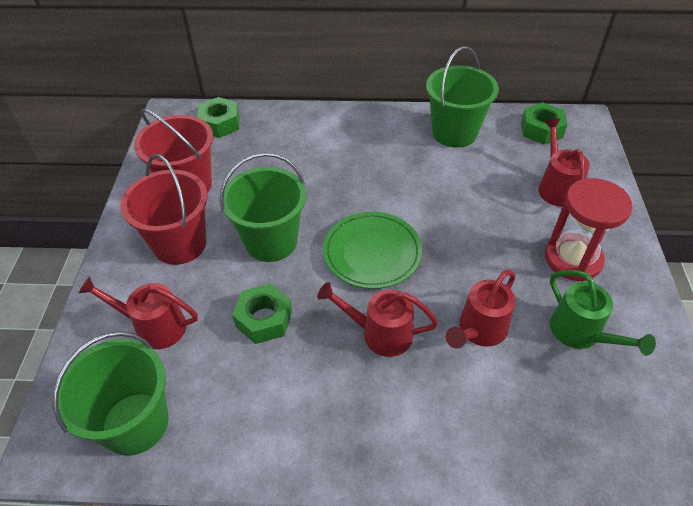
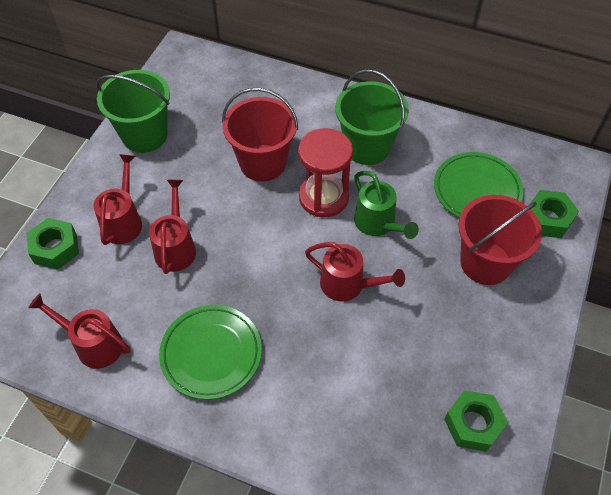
green bucket: 3 -> 2
green plate: 1 -> 2

